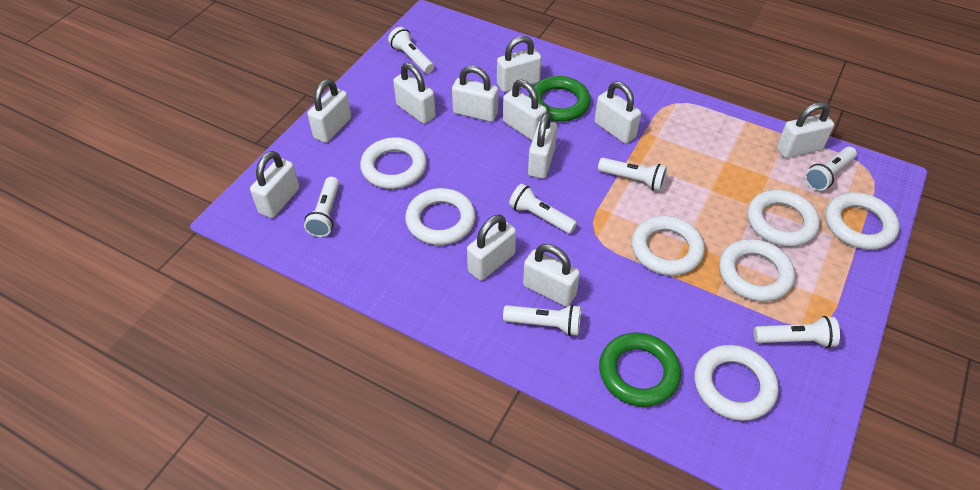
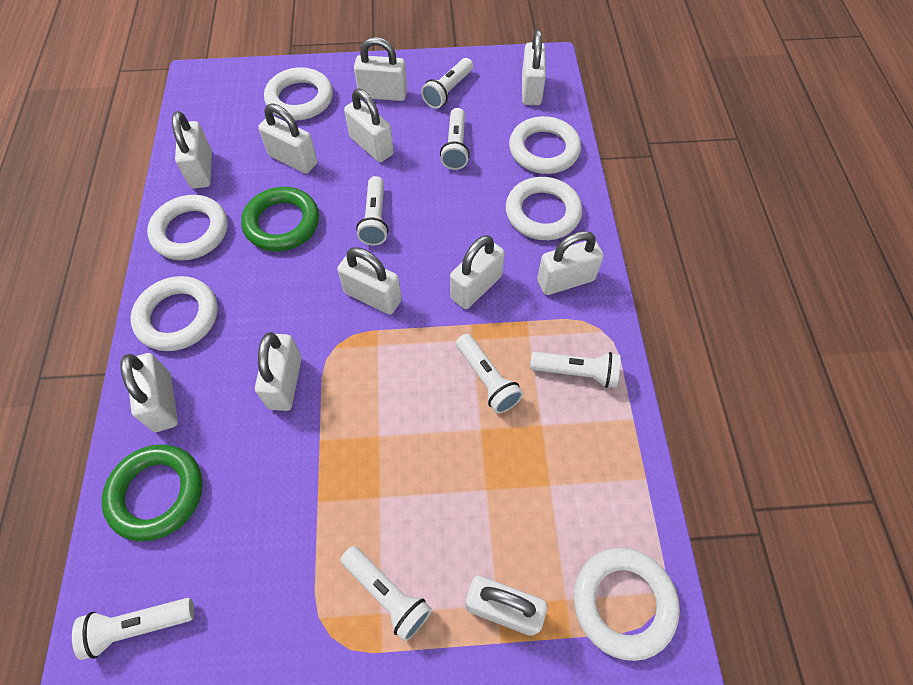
white ring: 7 -> 6

